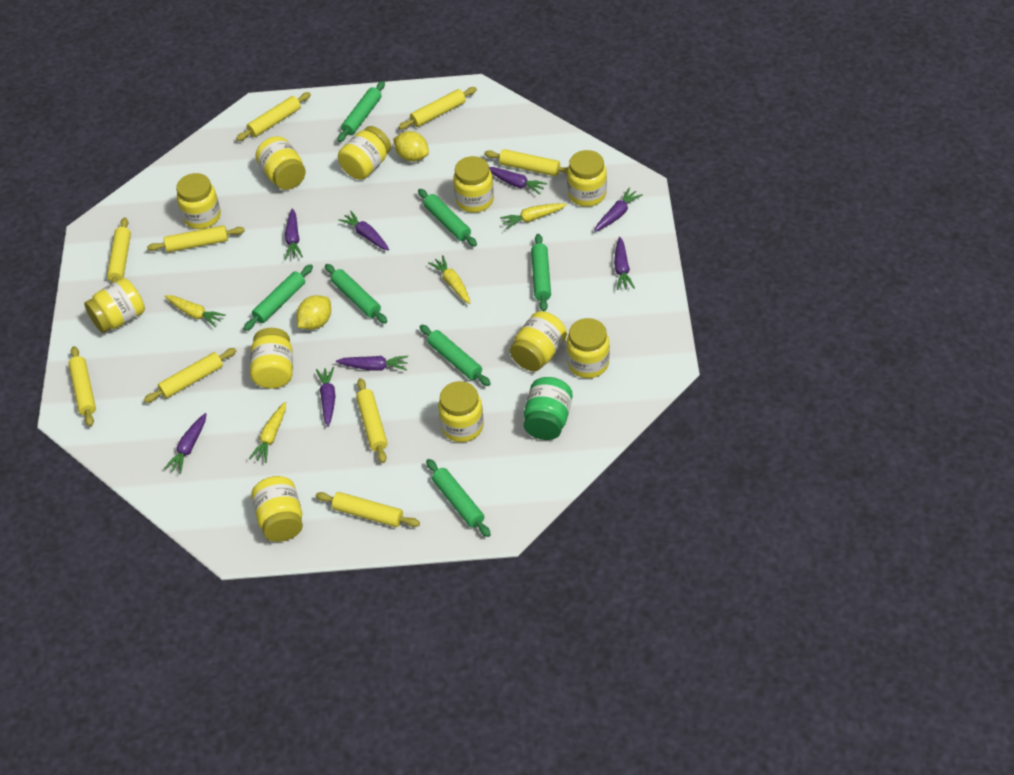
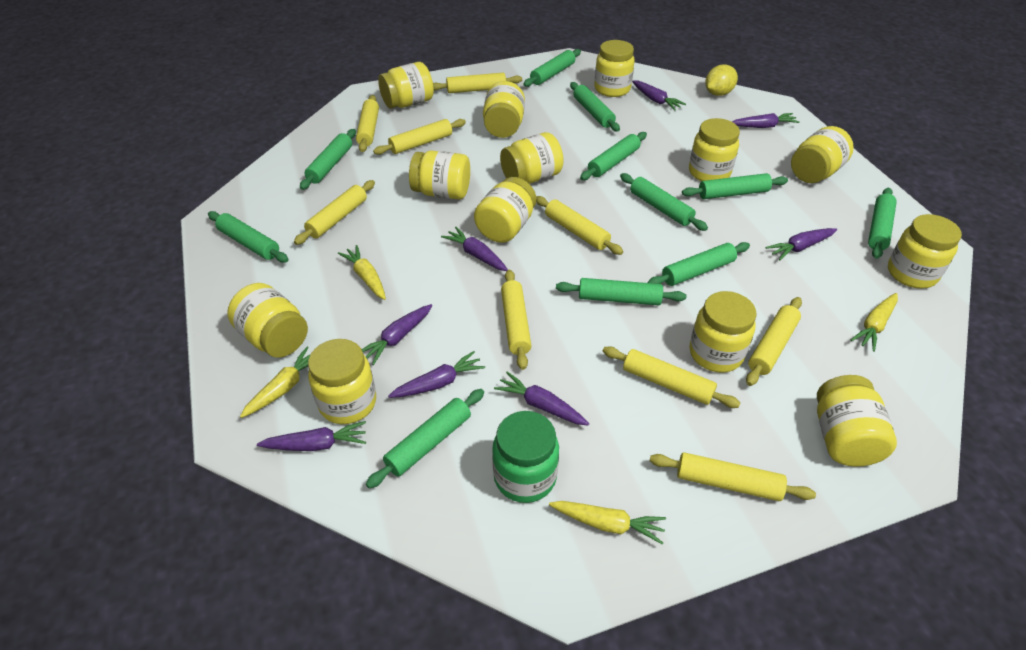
green rolling pin: 7 -> 11
yellow jar: 11 -> 13
yellow lemon: 2 -> 1

